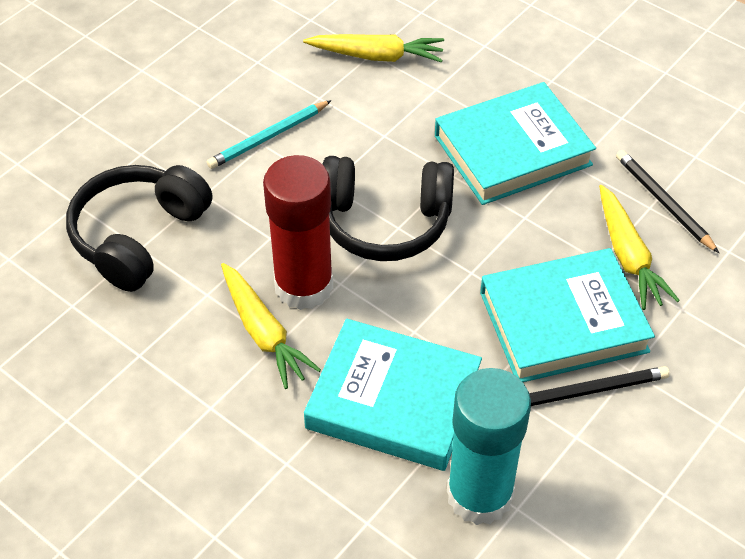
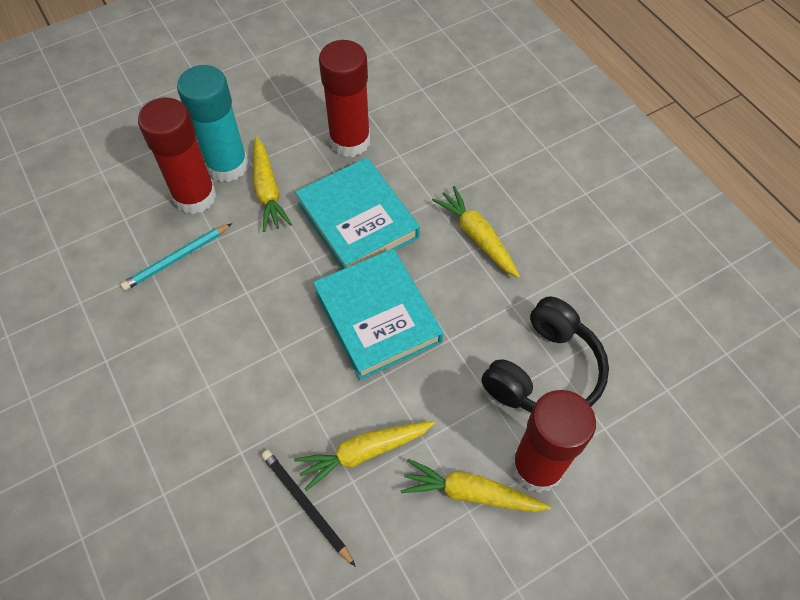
black headphones: 2 -> 1
black pencil: 2 -> 1
red glue stick: 1 -> 3
turquoise book: 3 -> 2
yellow carrot: 3 -> 4

